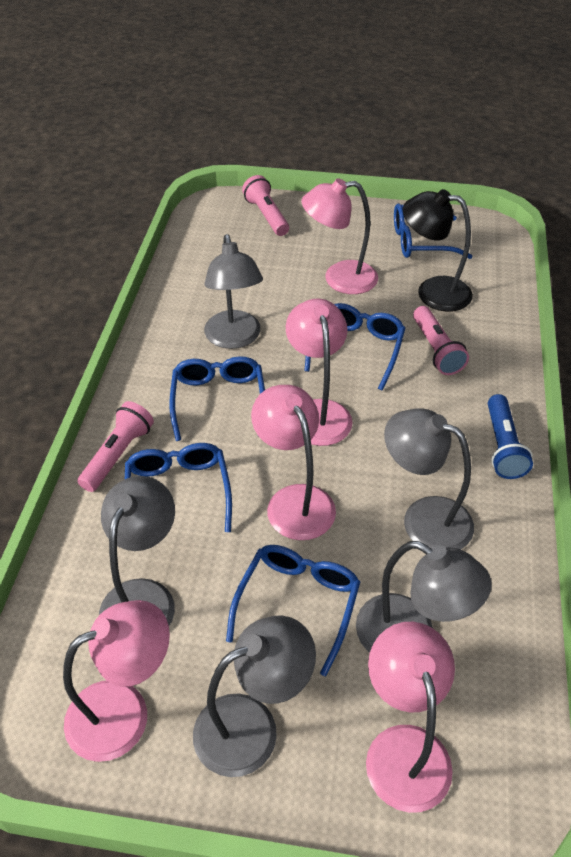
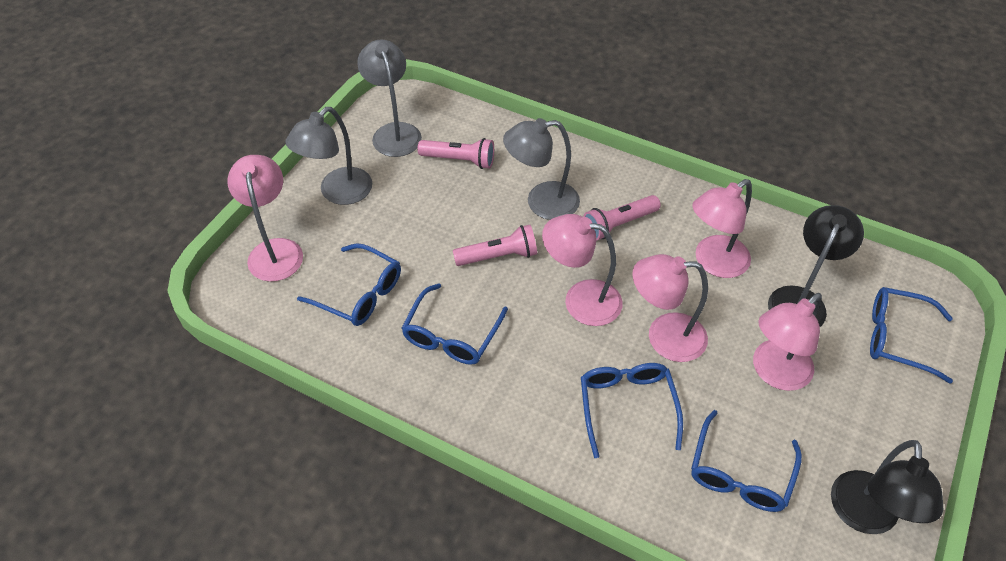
black lamp: 1 -> 2
blue flashlight: 1 -> 0
grey lamp: 5 -> 3

